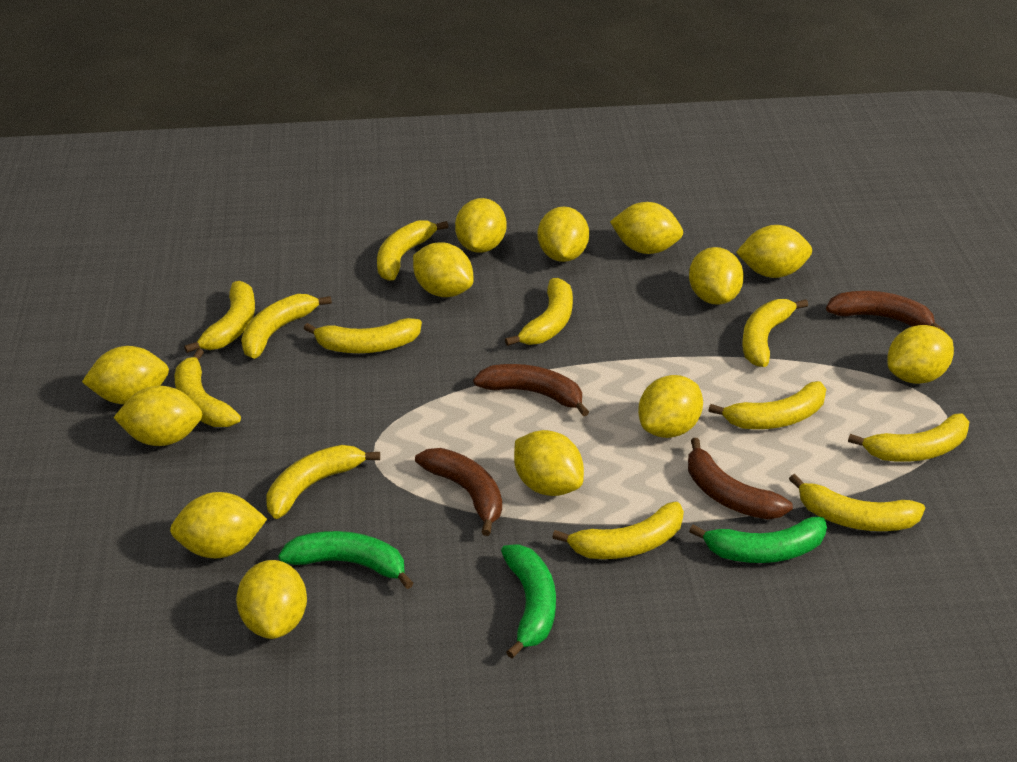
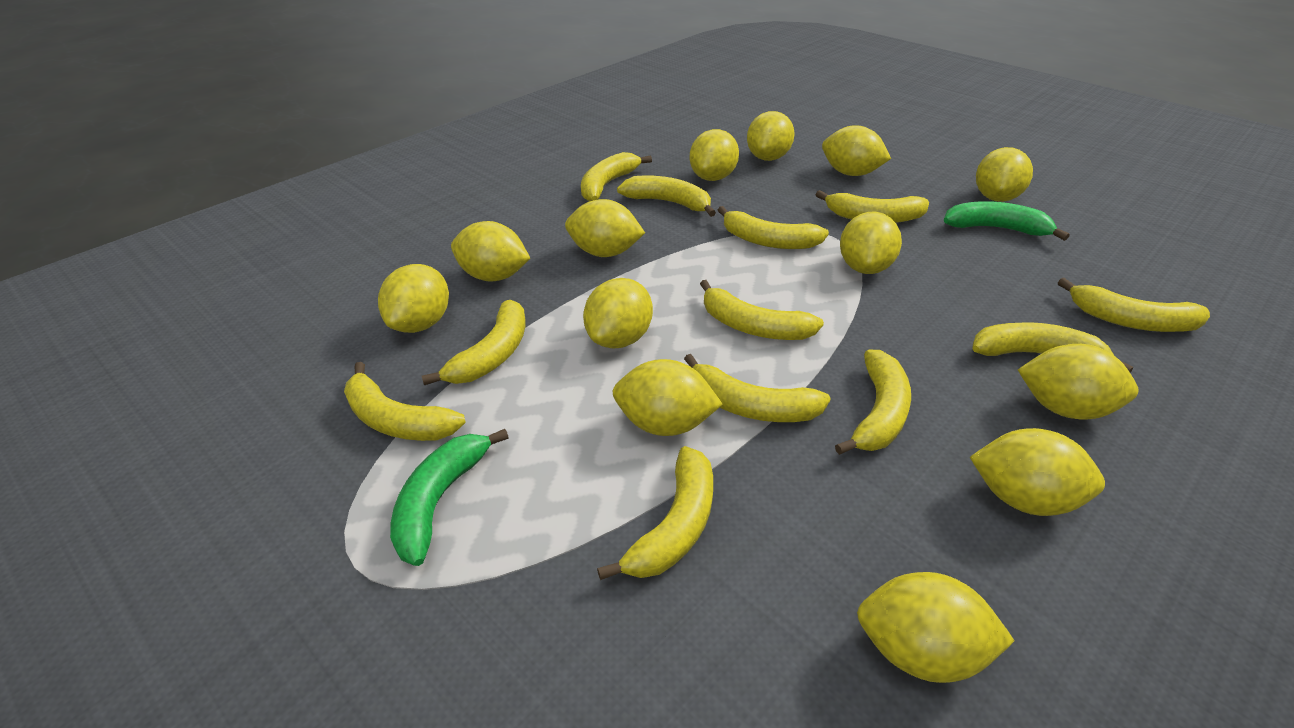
brown banana: 4 -> 0
green banana: 3 -> 2

